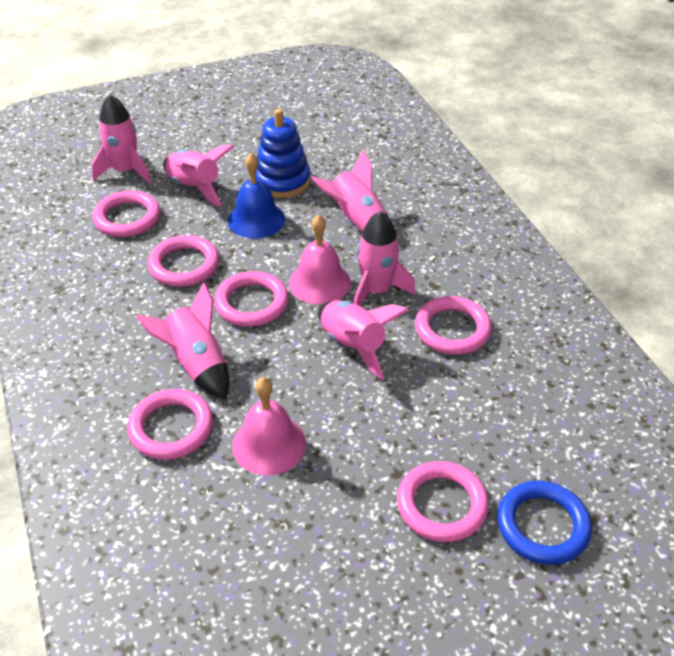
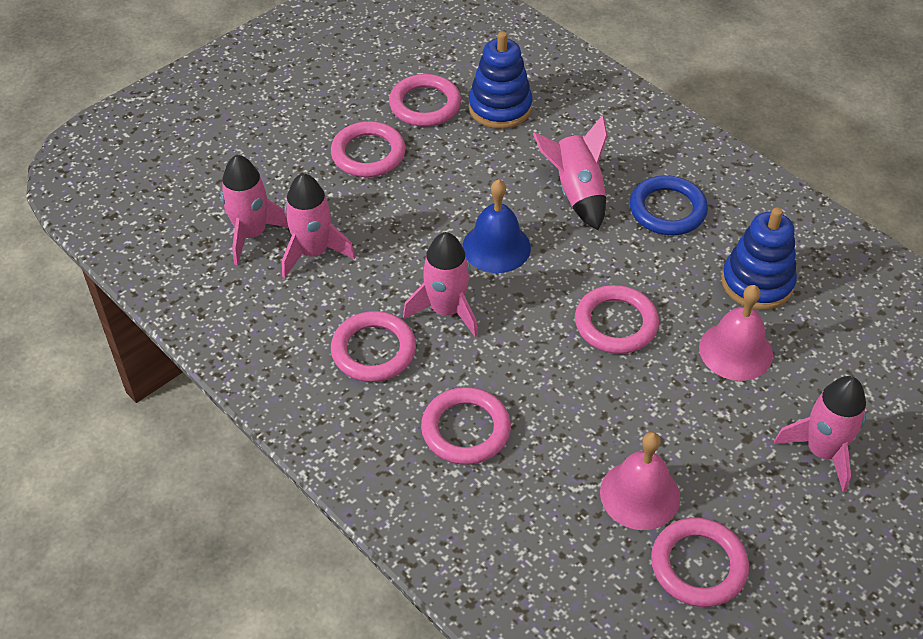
blue stacking toy: 1 -> 2
pink rocket: 6 -> 5

